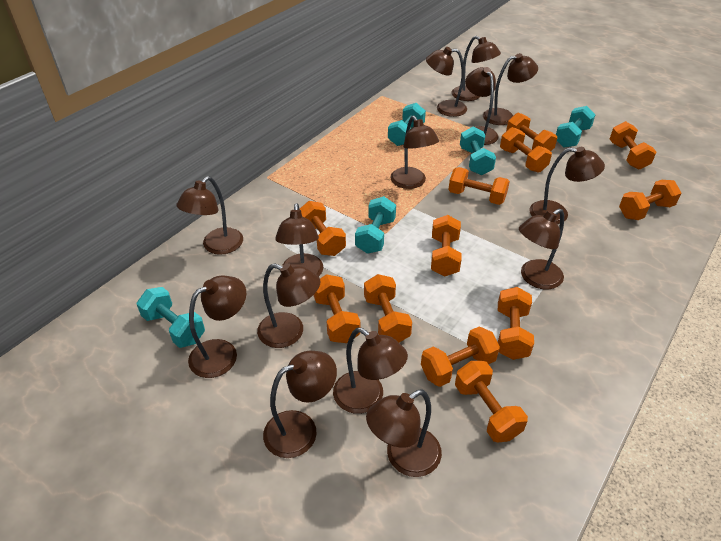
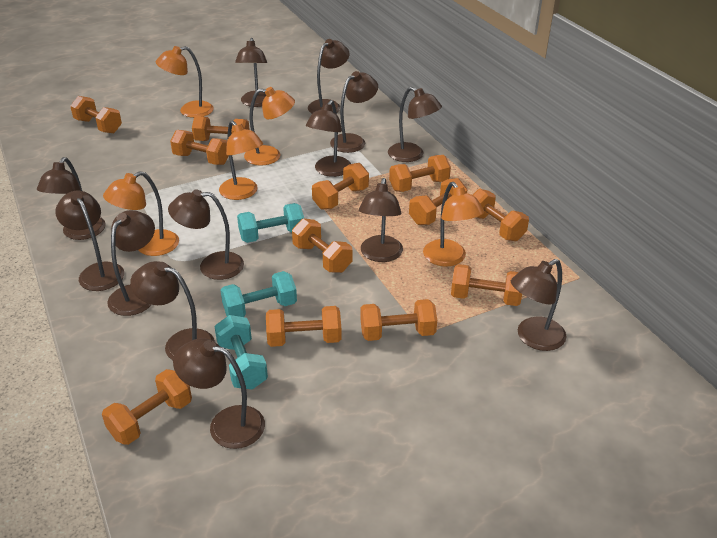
brown lamp: 14 -> 13
orange lamp: 0 -> 5
turquoise dumbbell: 5 -> 3

